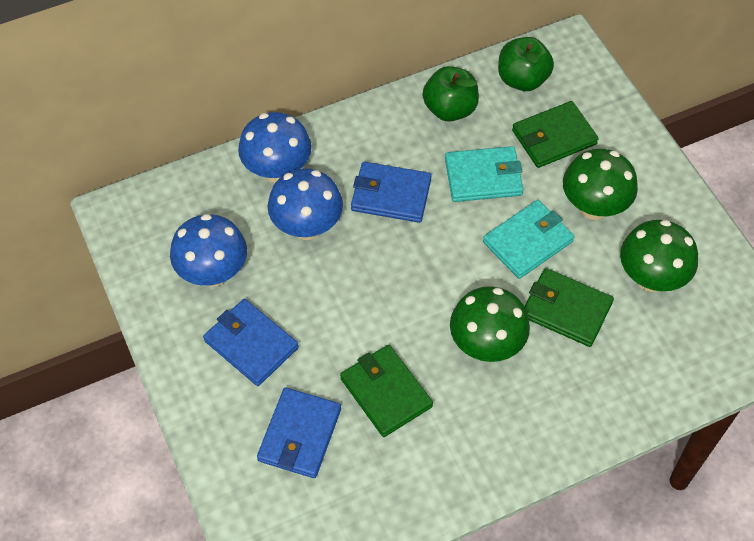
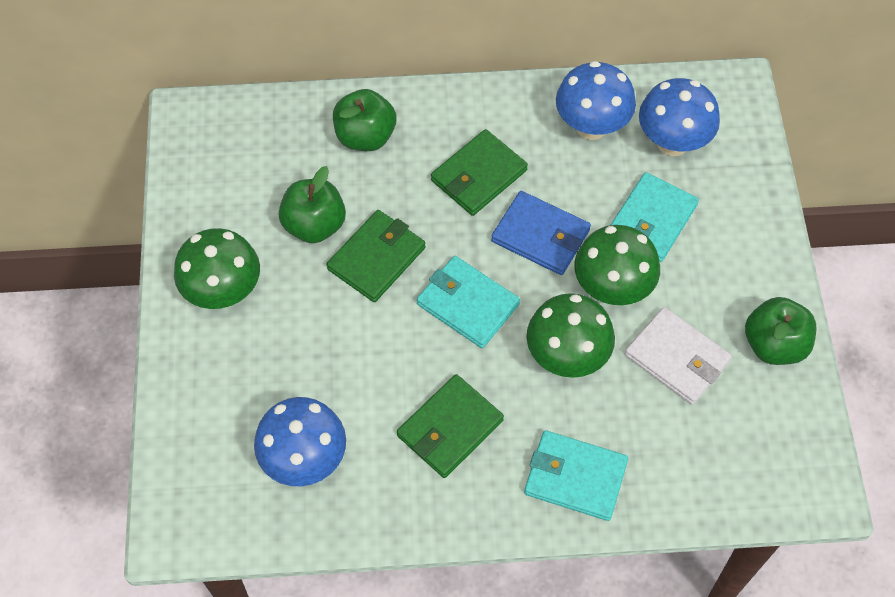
blue wallet: 3 -> 1
green apple: 2 -> 3
turquoise wallet: 2 -> 3
white wallet: 0 -> 1

